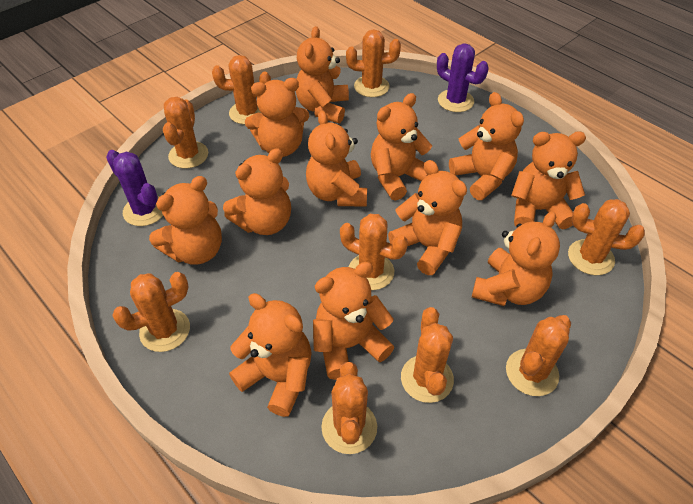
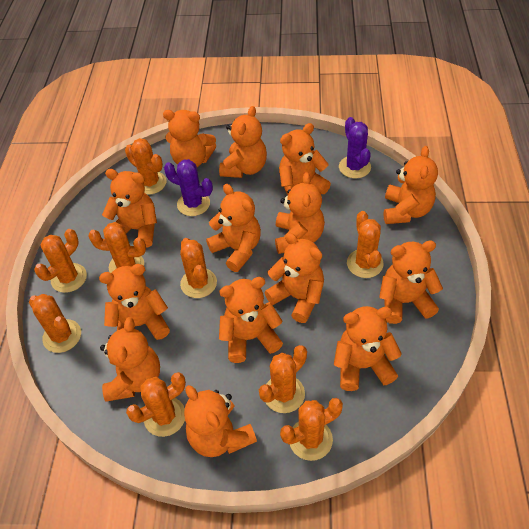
orange teddy bear: 12 -> 14

